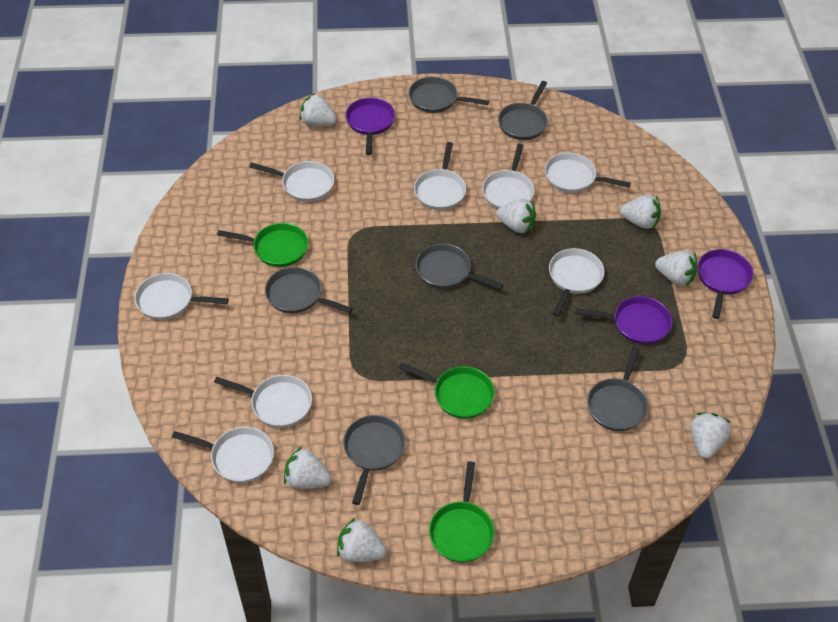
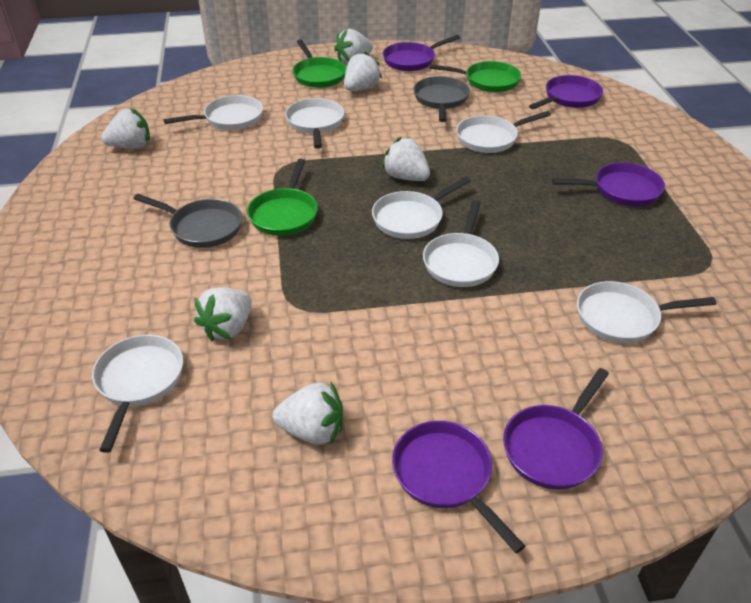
grey pan: 6 -> 2
purple pan: 3 -> 5
white pan: 8 -> 7
white strawberry: 7 -> 6

